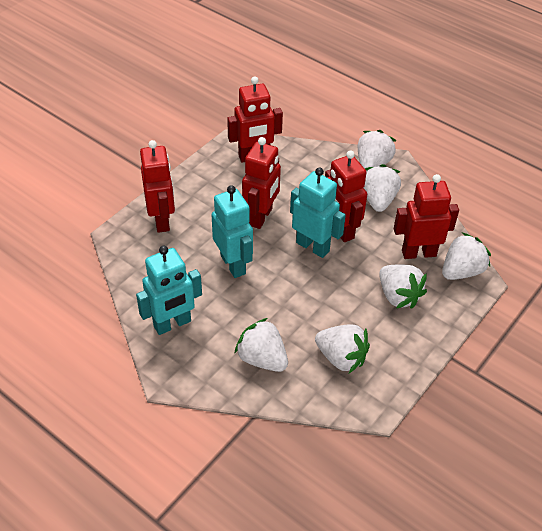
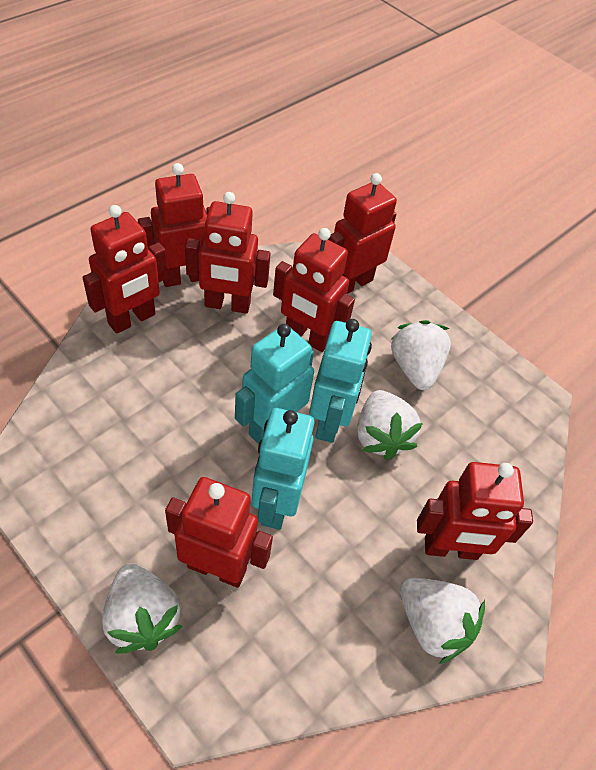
red robot: 5 -> 7
white strawberry: 6 -> 4

